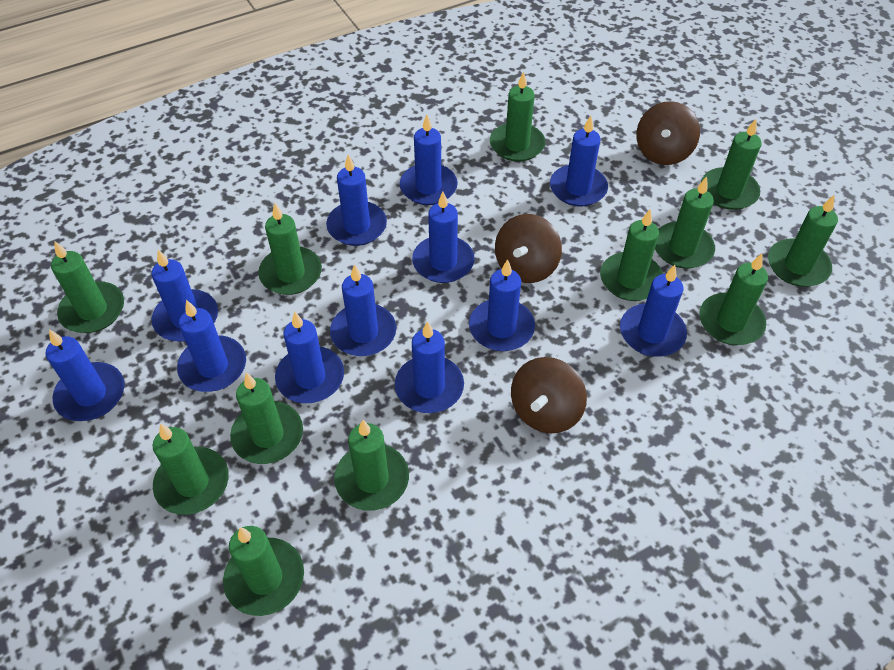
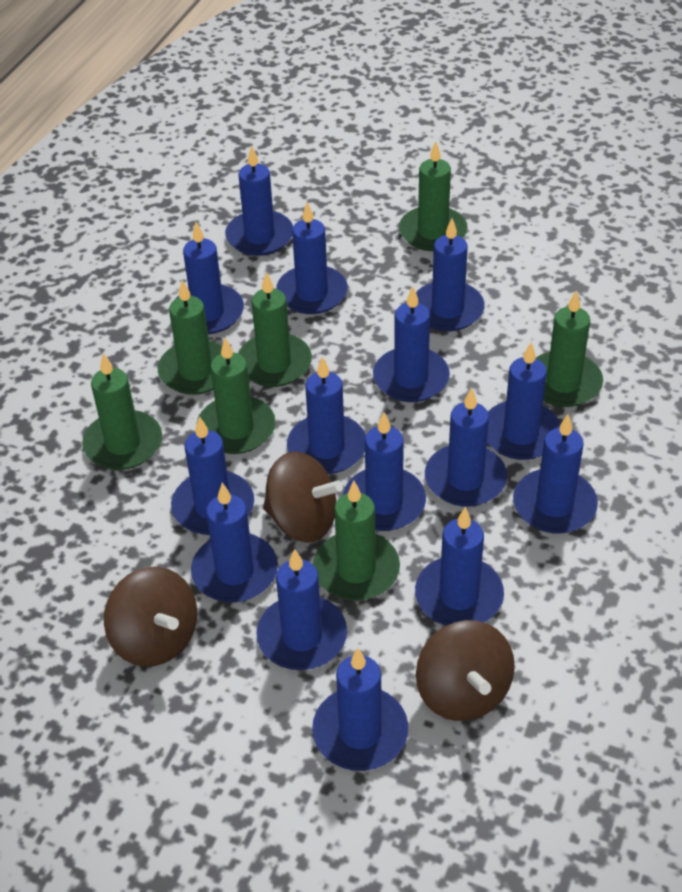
blue candle: 12 -> 15
green candle: 12 -> 7

